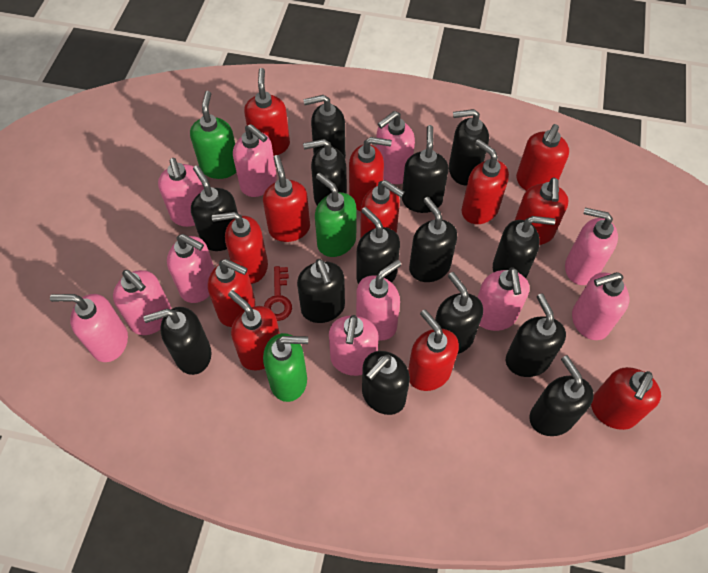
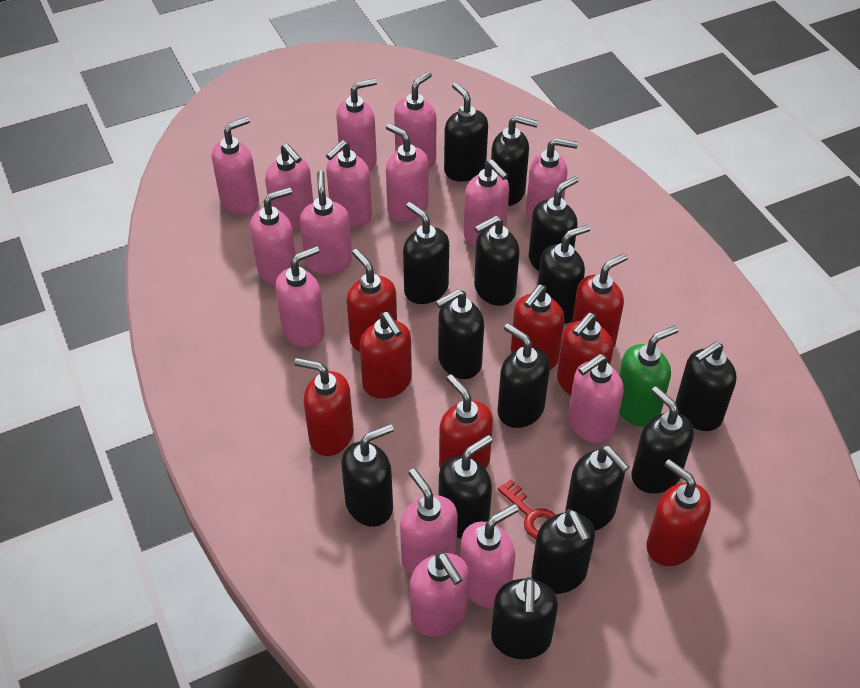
black soap dispenser: 14 -> 15
green soap dispenser: 3 -> 1
pink soap dispenser: 11 -> 15
red soap dispenser: 12 -> 8

